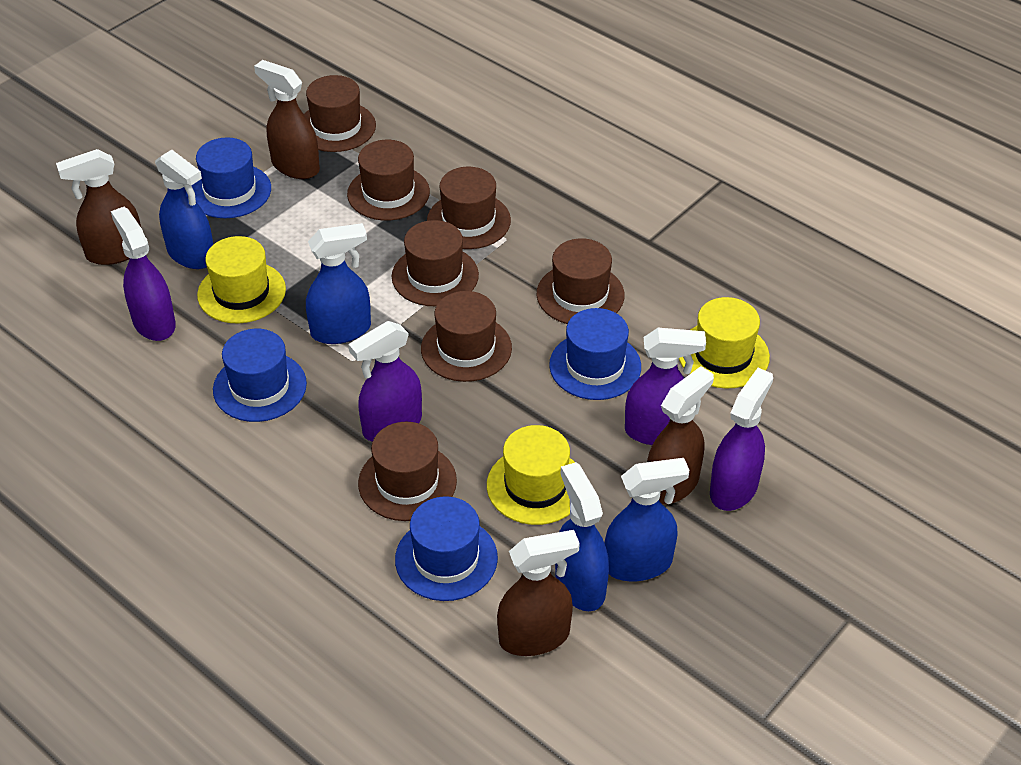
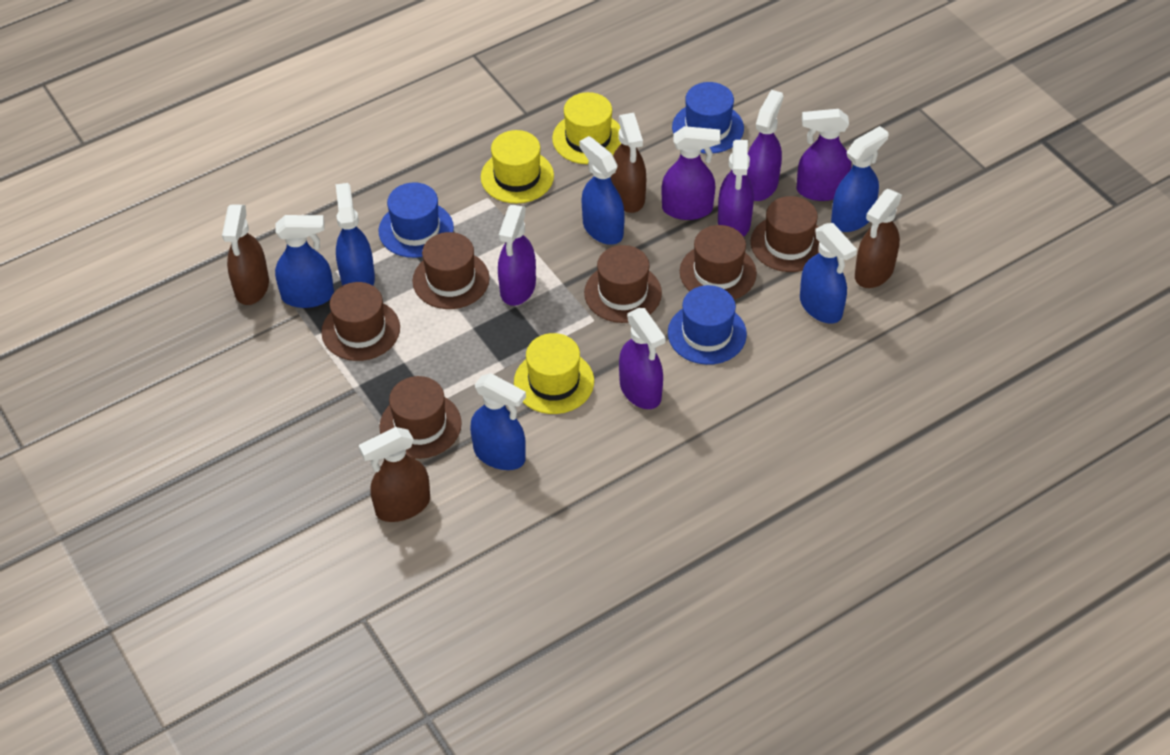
blue hat: 4 -> 3
blue spray bottle: 4 -> 6
brown hat: 7 -> 6
purple spray bottle: 4 -> 6

